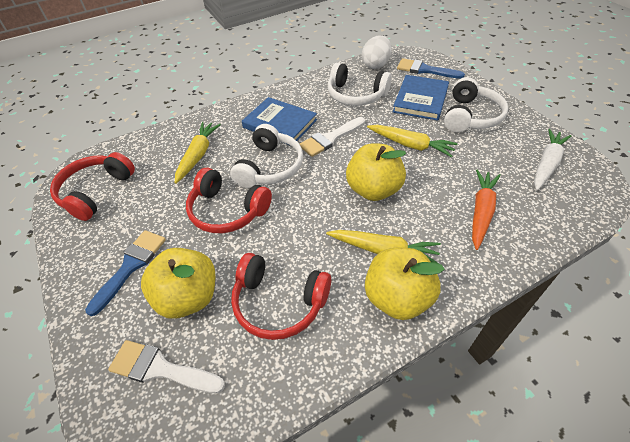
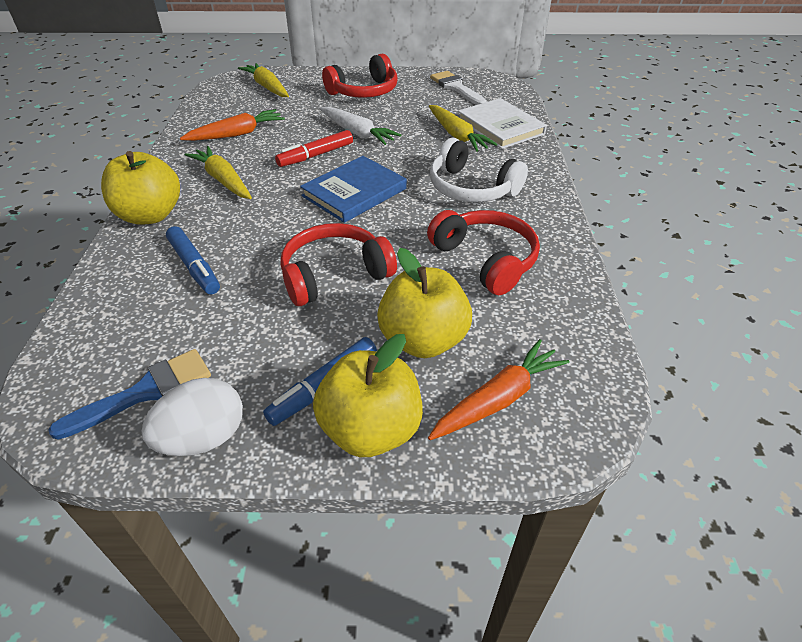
blue book: 2 -> 1
blue brush: 2 -> 1
blue marker: 0 -> 2
orange carrot: 1 -> 2
red marker: 0 -> 1
white book: 0 -> 1
white brush: 2 -> 1
white headphones: 3 -> 1

